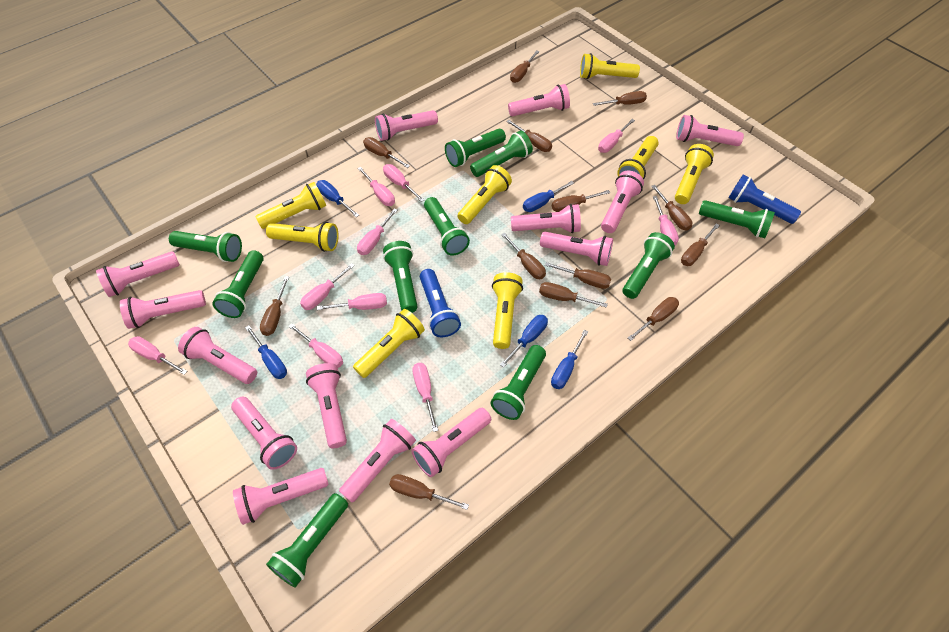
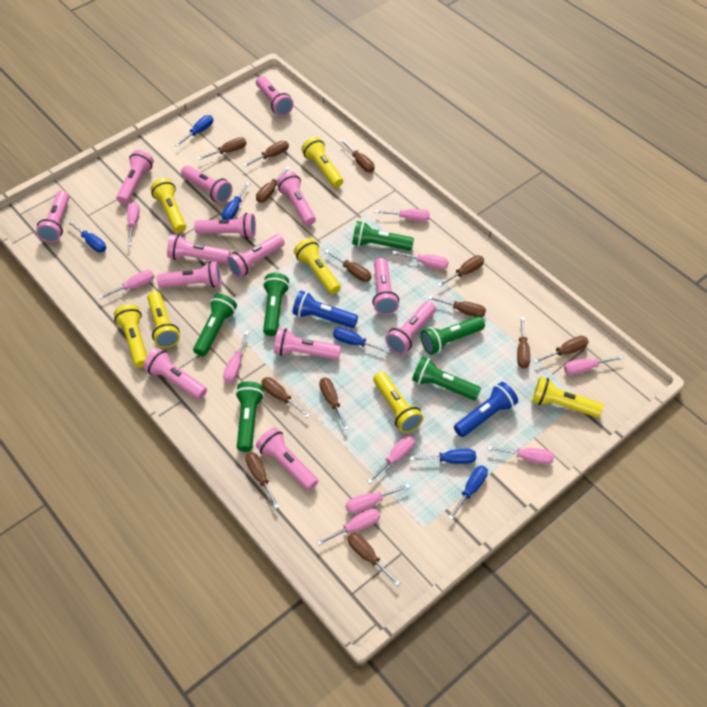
blue screwdriver: 5 -> 6
green flashlight: 10 -> 6
yellow flashlight: 8 -> 7

